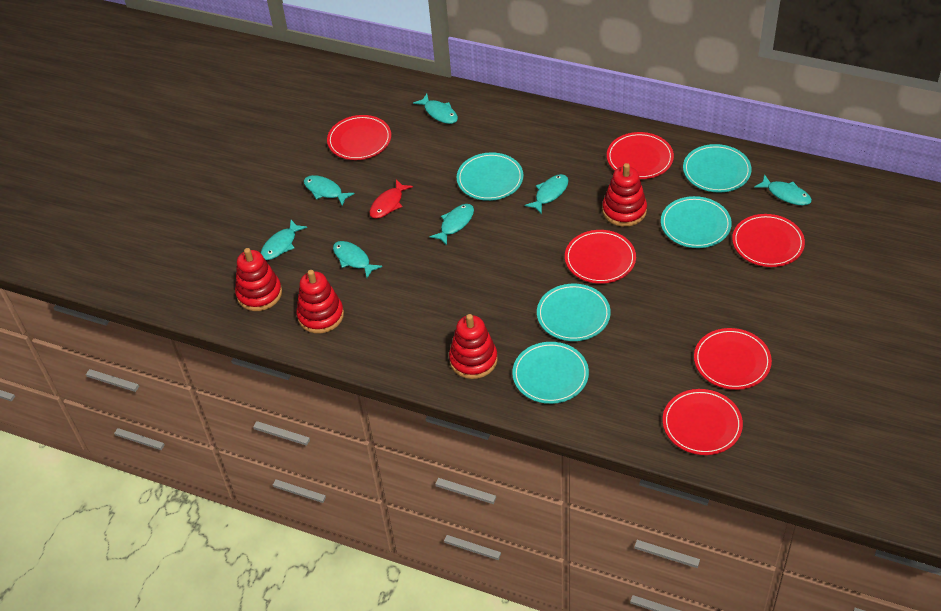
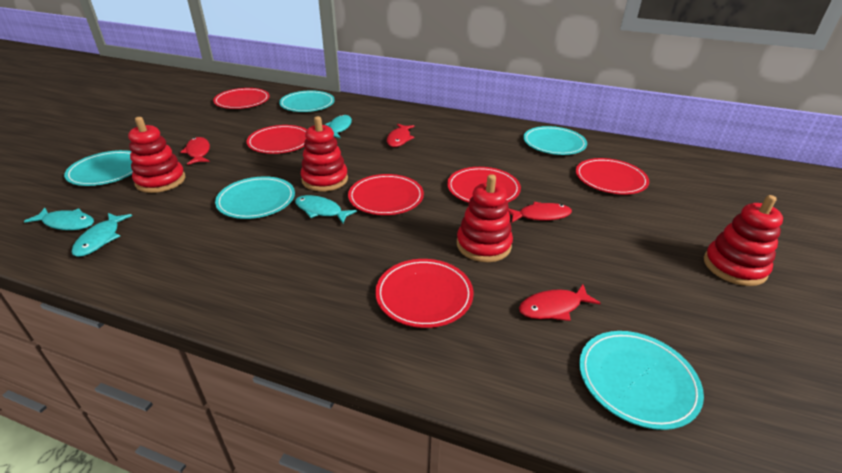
red fish: 1 -> 4
turquoise fish: 7 -> 4

